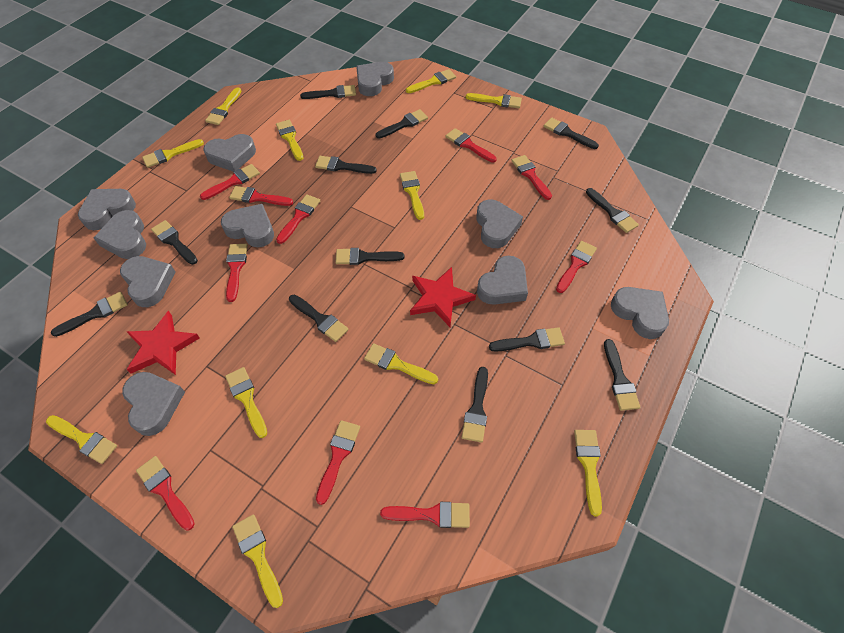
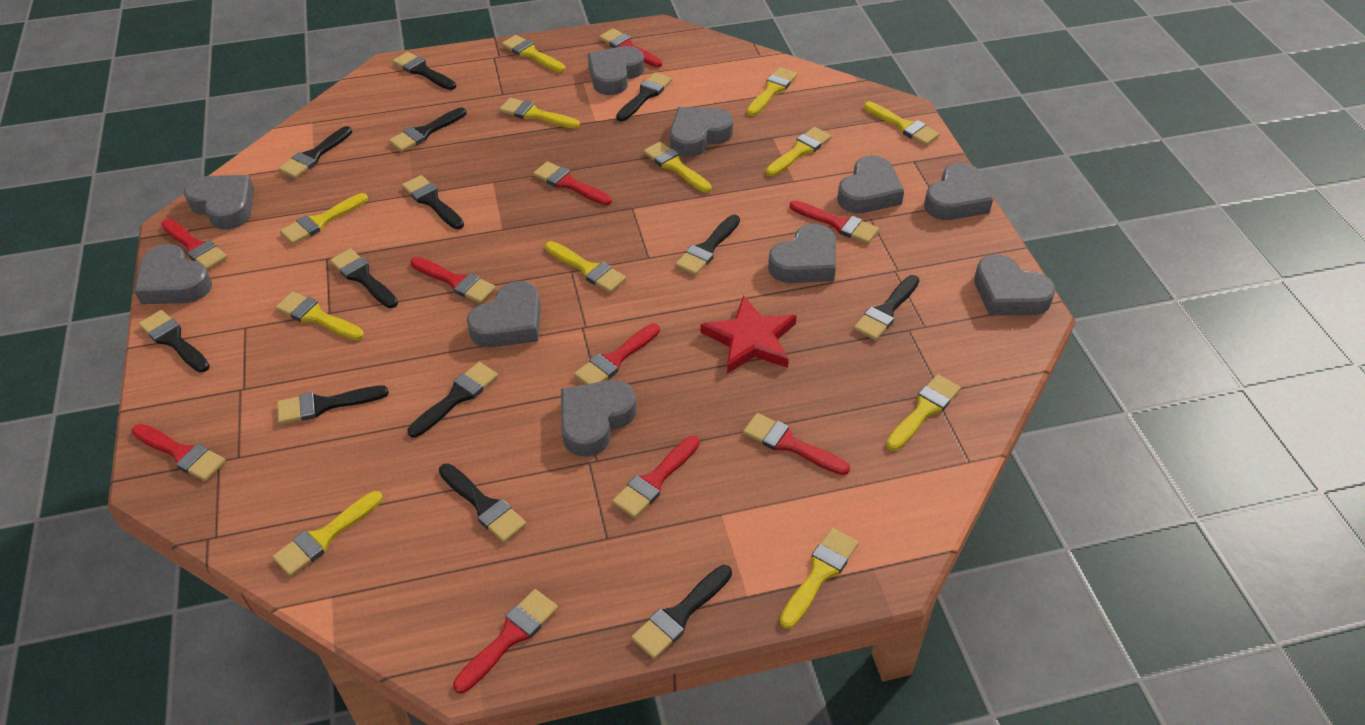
black brush: 12 -> 13
red star: 2 -> 1
yellow brush: 11 -> 12

